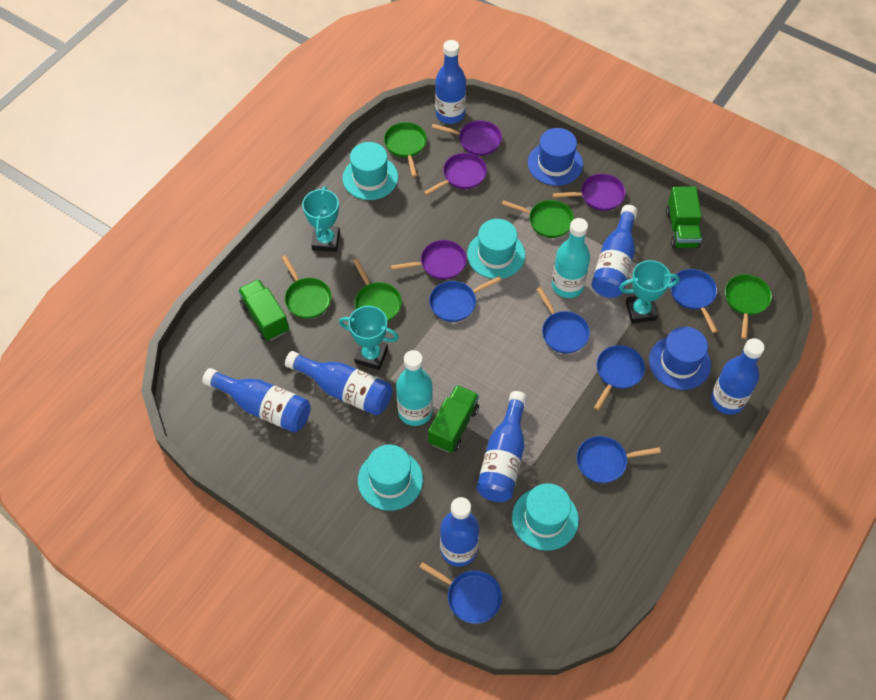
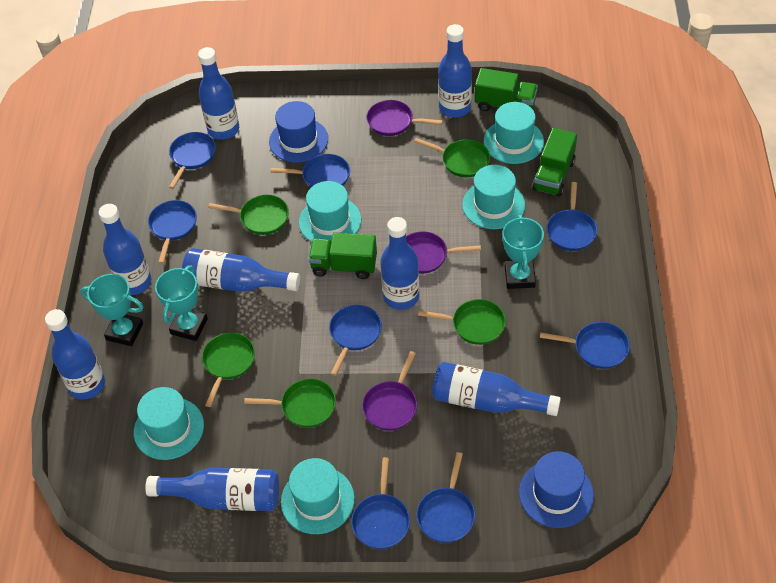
blue bottle: 7 -> 8
blue pan: 6 -> 8
purple pan: 4 -> 3
turquoise bottle: 2 -> 0
turquoise hat: 4 -> 5

